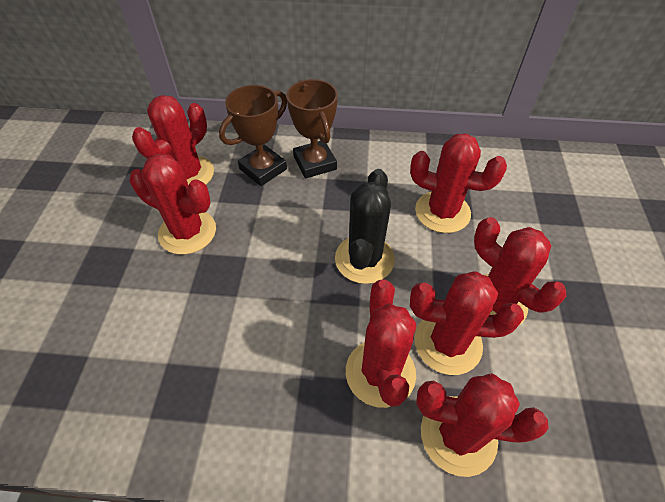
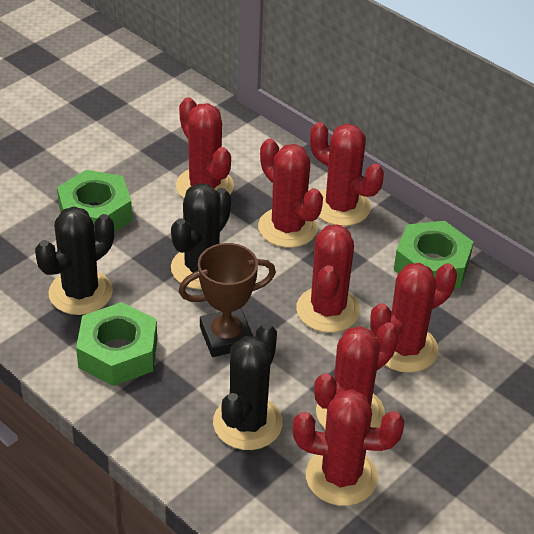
black cactus: 1 -> 3
brown trophy: 2 -> 1
green nut: 0 -> 3

